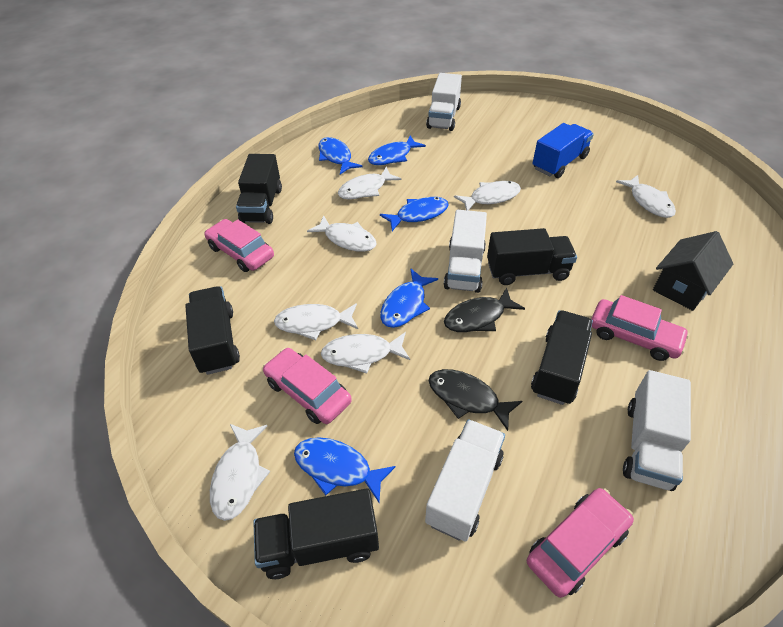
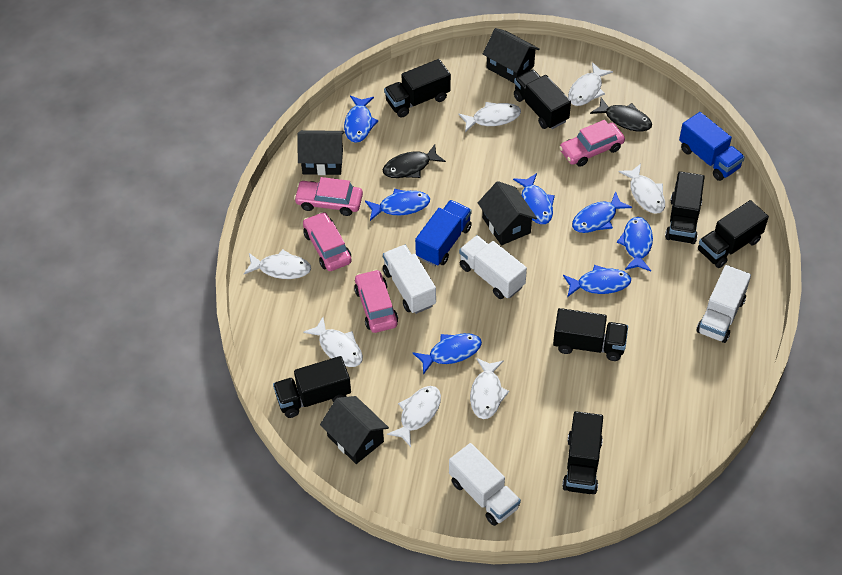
black house: 1 -> 4
black truck: 5 -> 7
blue fish: 5 -> 7
blue truck: 1 -> 2

